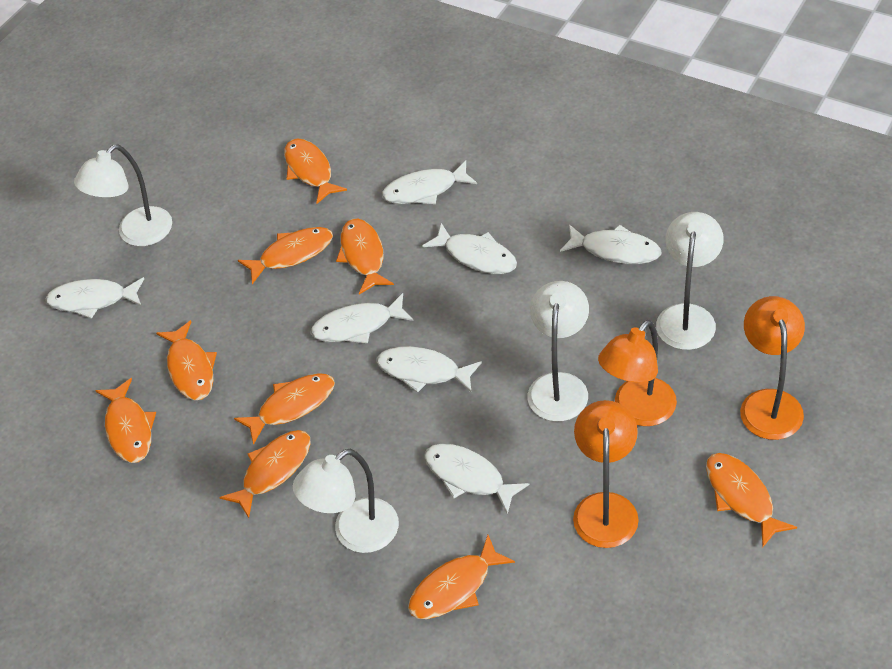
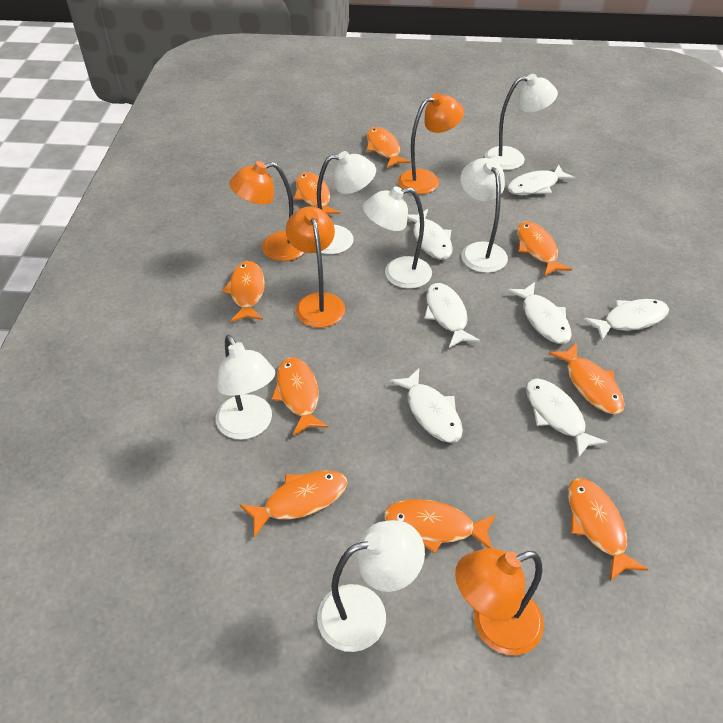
orange lamp: 3 -> 4
white lamp: 4 -> 6

